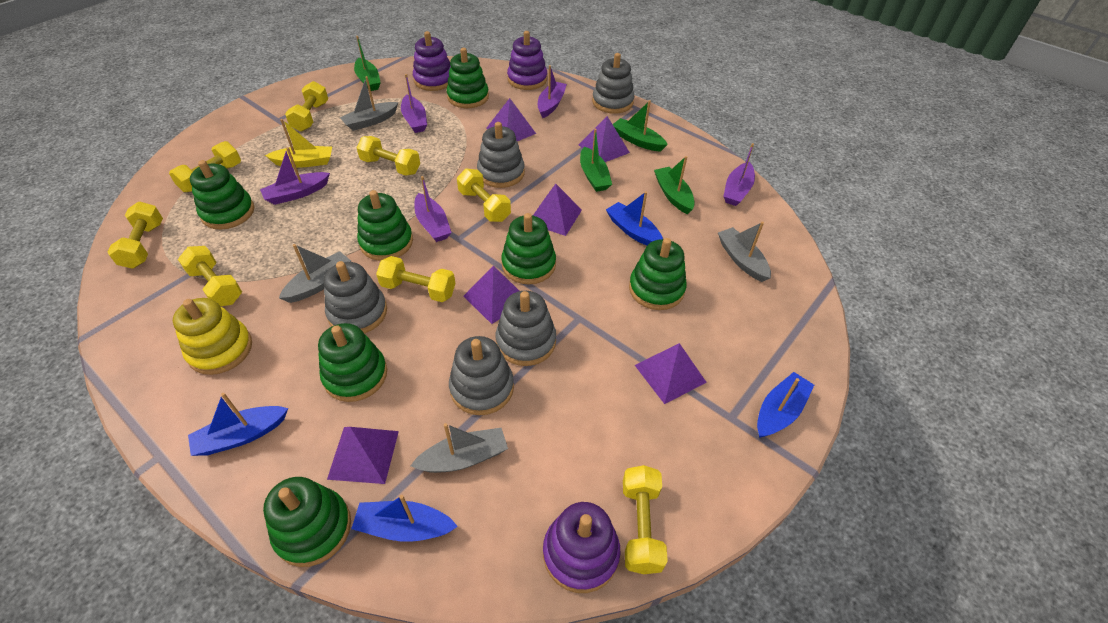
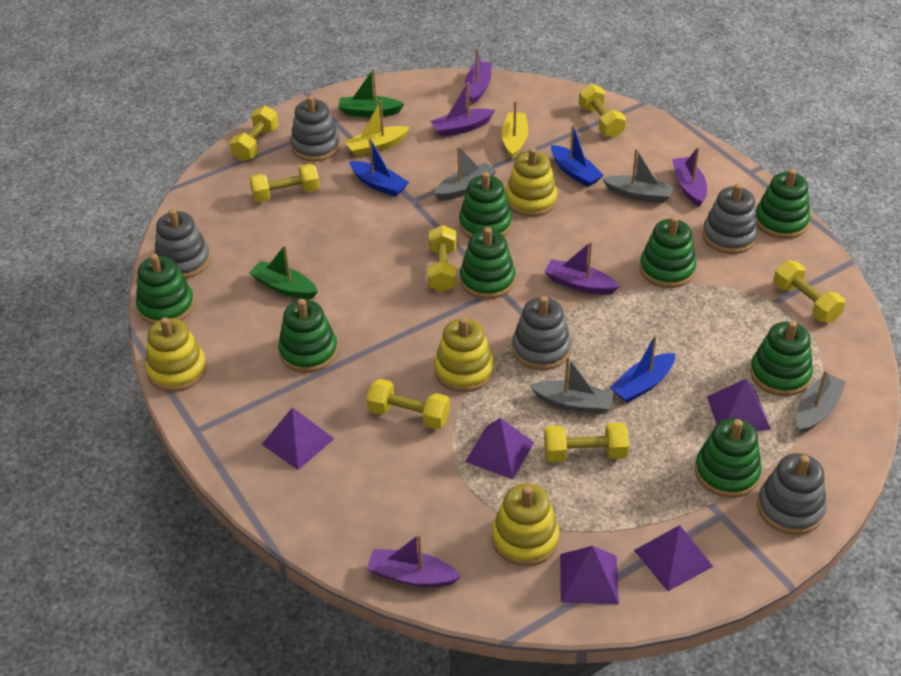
blue boat: 4 -> 3
green boat: 4 -> 2
green stacking toy: 7 -> 8
purple pyramid: 6 -> 5
purple stacking toy: 3 -> 0
yellow boat: 1 -> 2
yellow dumbbell: 8 -> 7
yellow stacking toy: 1 -> 4

